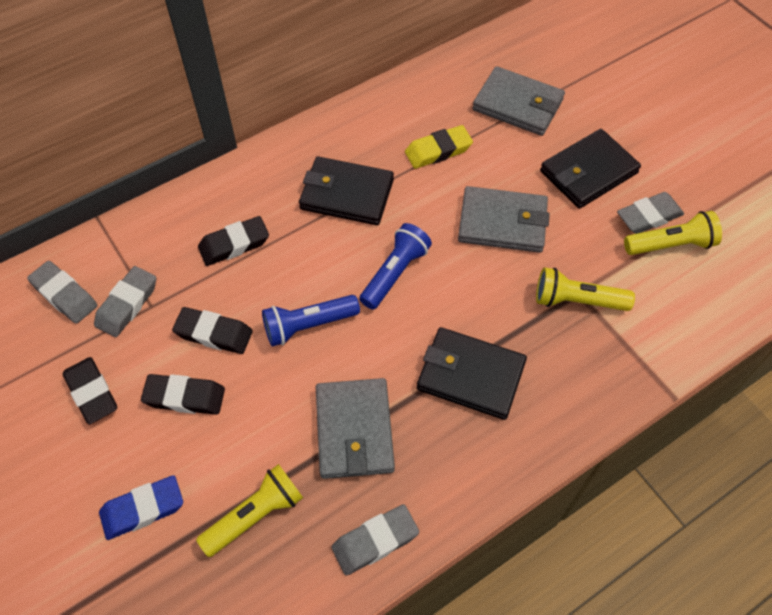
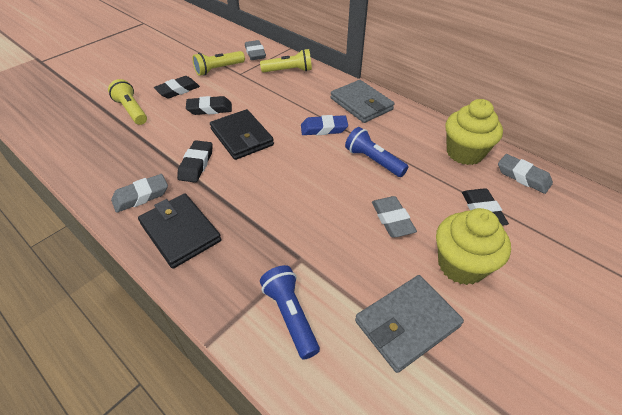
black wallet: 3 -> 2
grey wallet: 3 -> 2
yellow cupcake: 0 -> 2
yellow eraser: 1 -> 0

